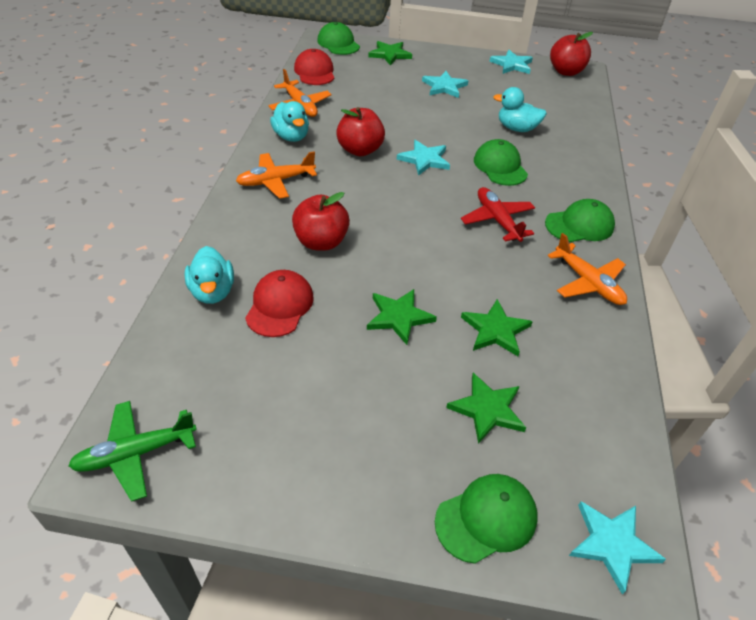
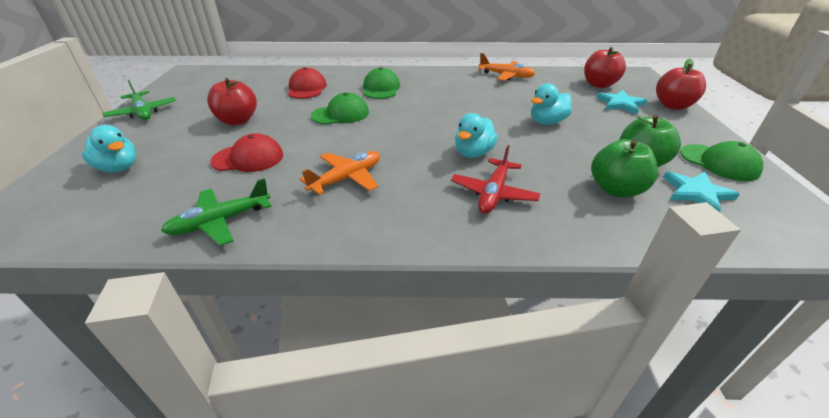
green apple: 0 -> 2
green cap: 4 -> 3
green plane: 1 -> 2
green star: 4 -> 0
orange plane: 3 -> 2
turquoise star: 4 -> 2

